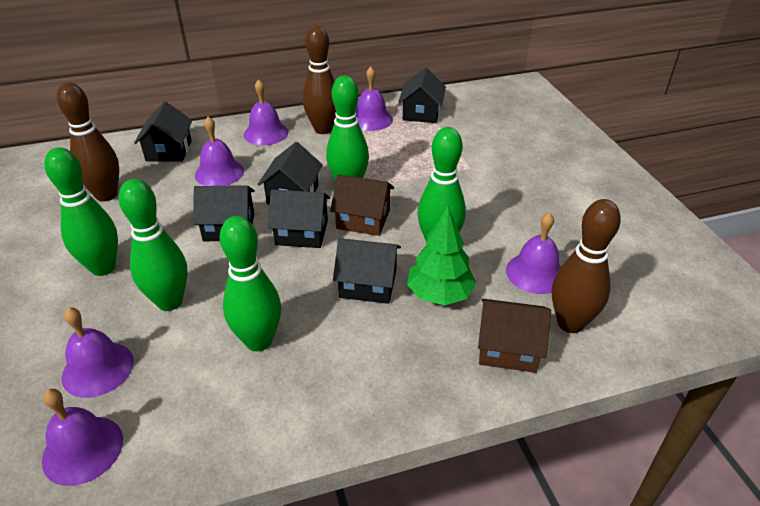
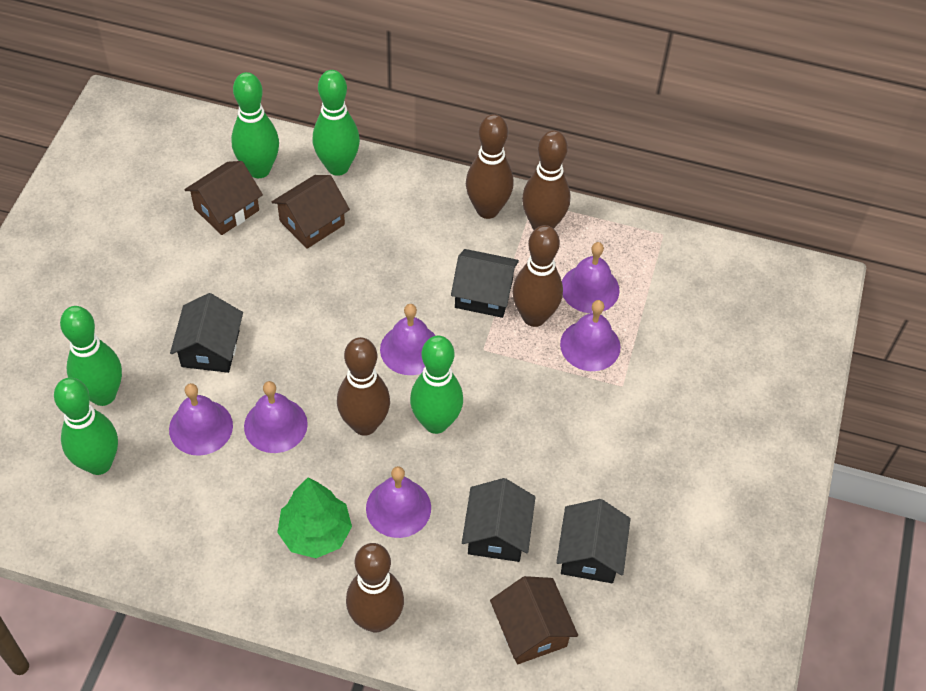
black house: 6 -> 4
brown bowling pin: 3 -> 5
brown house: 2 -> 3

